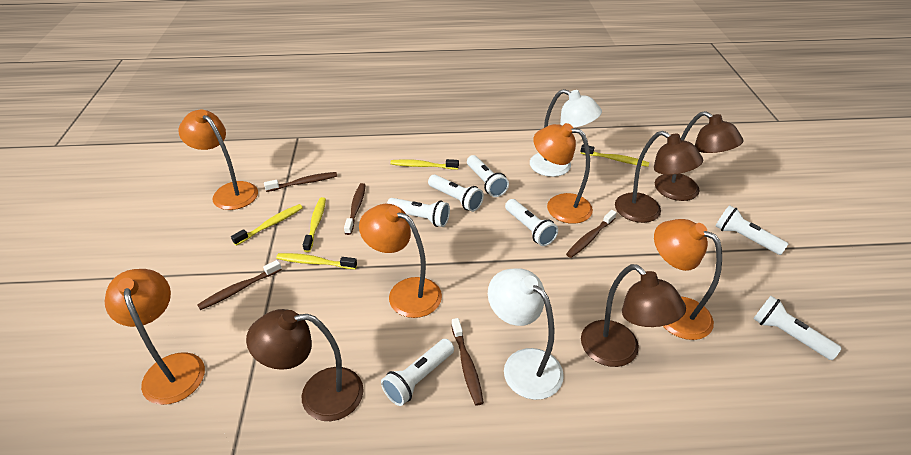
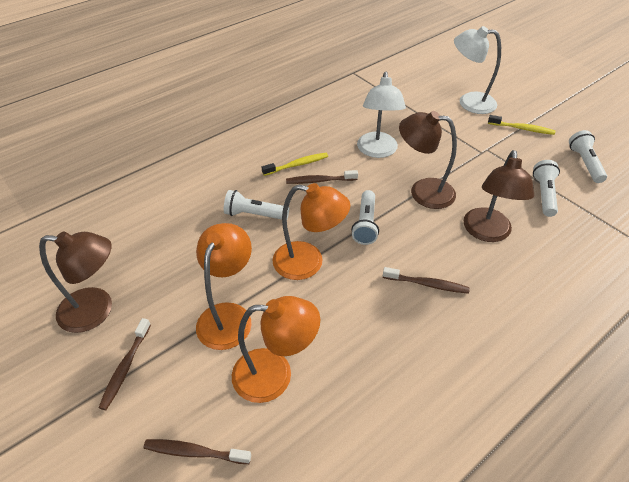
brown lamp: 4 -> 3
brown toothbrush: 5 -> 4
orange lamp: 5 -> 3
white flashlight: 7 -> 4
yellow toothbrush: 5 -> 2

